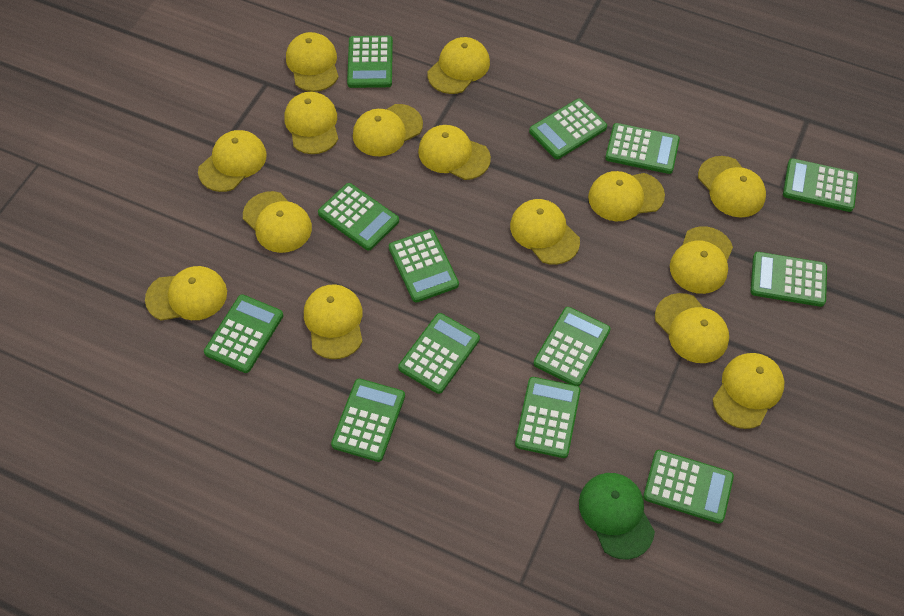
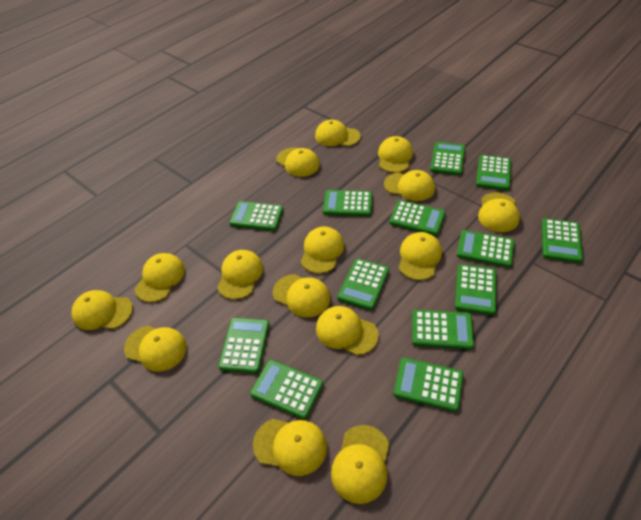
green cap: 1 -> 0

